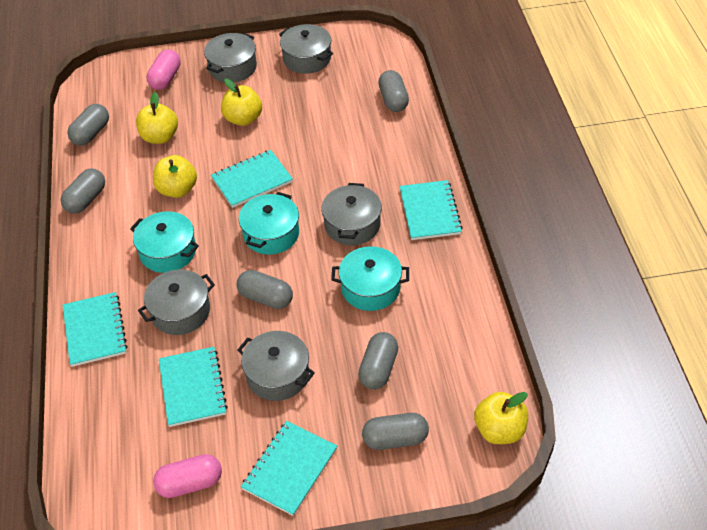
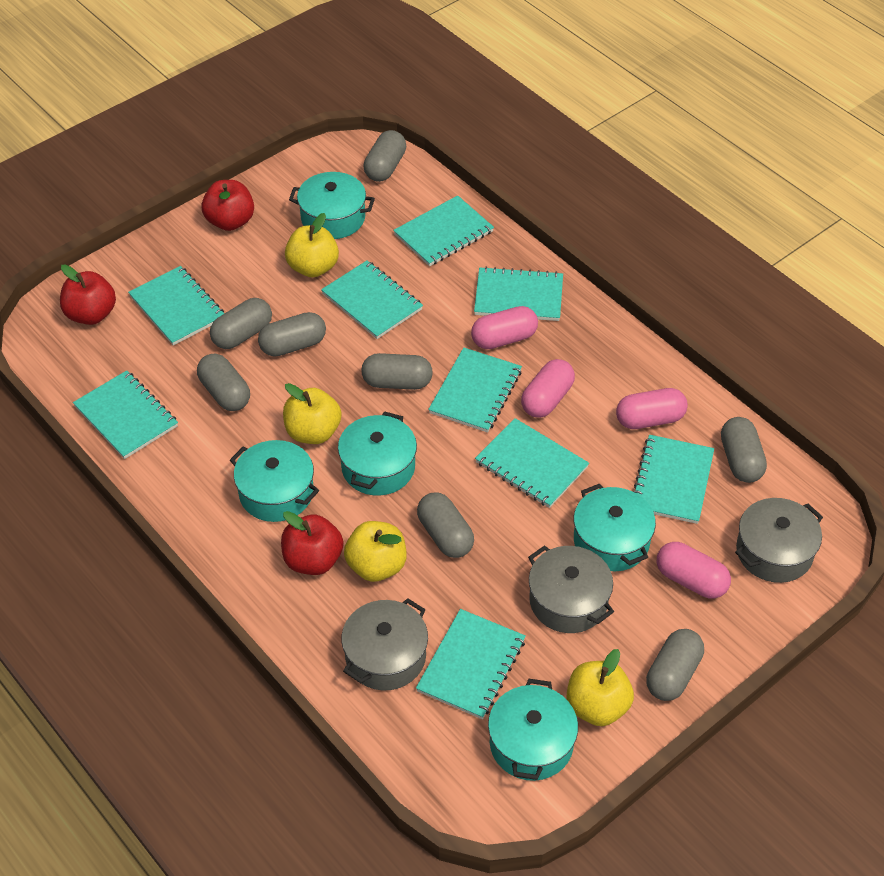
grey capsule: 6 -> 8
grey pot: 5 -> 3
pink capsule: 2 -> 4
red apple: 0 -> 3
turquoise notebook: 5 -> 9
turquoise pot: 3 -> 5

